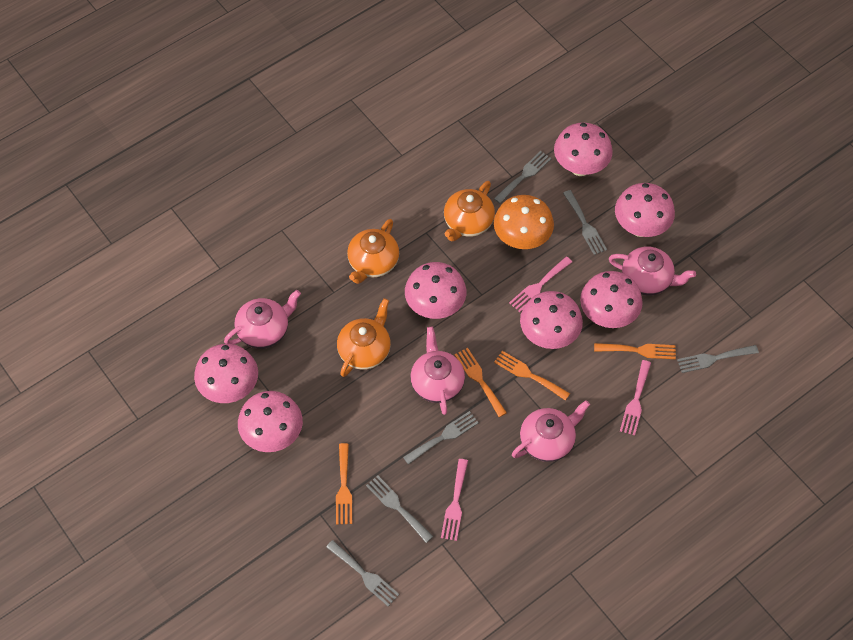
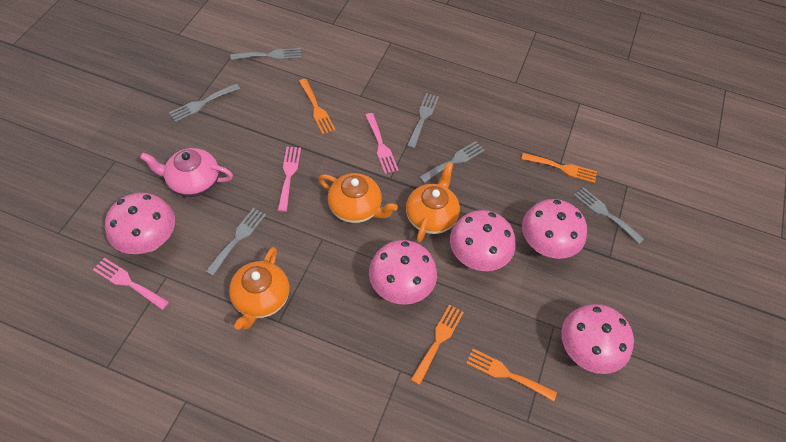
orange mushroom: 1 -> 0
pink mushroom: 7 -> 5
pink teapot: 4 -> 1

